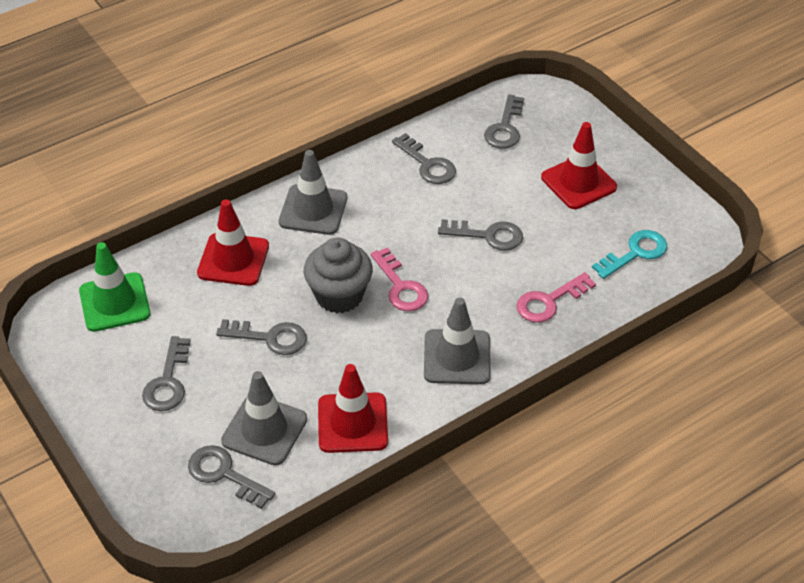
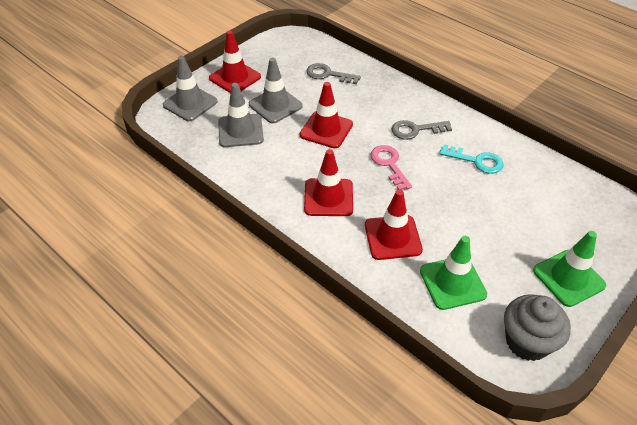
green traffic cone: 1 -> 2
grey key: 6 -> 2
pink key: 2 -> 1
red traffic cone: 3 -> 4

